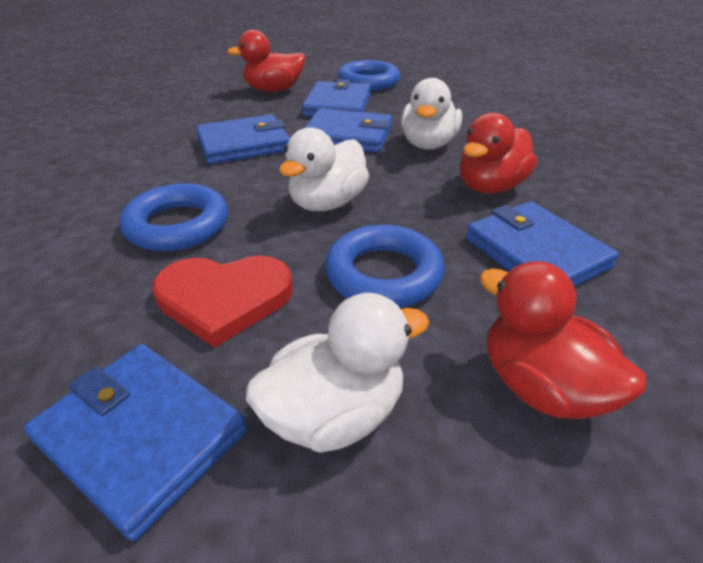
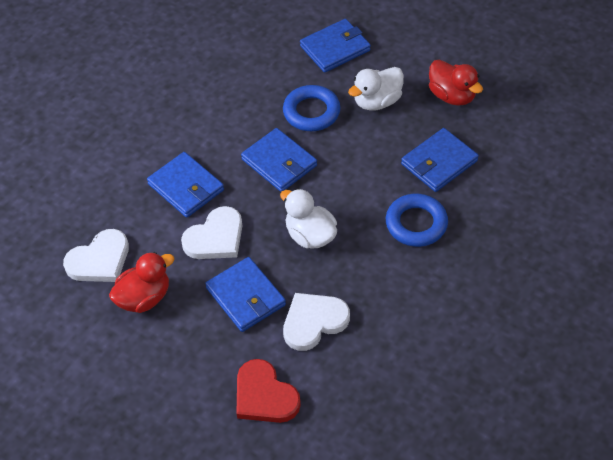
blue ring: 3 -> 2
red duck: 3 -> 2
white duck: 3 -> 2
white heart: 0 -> 3

